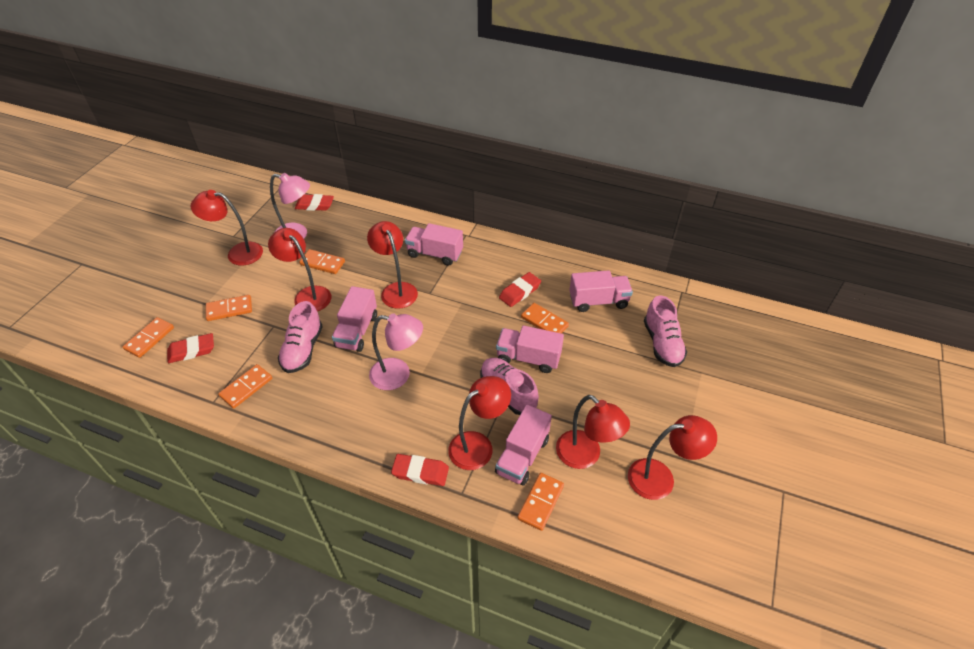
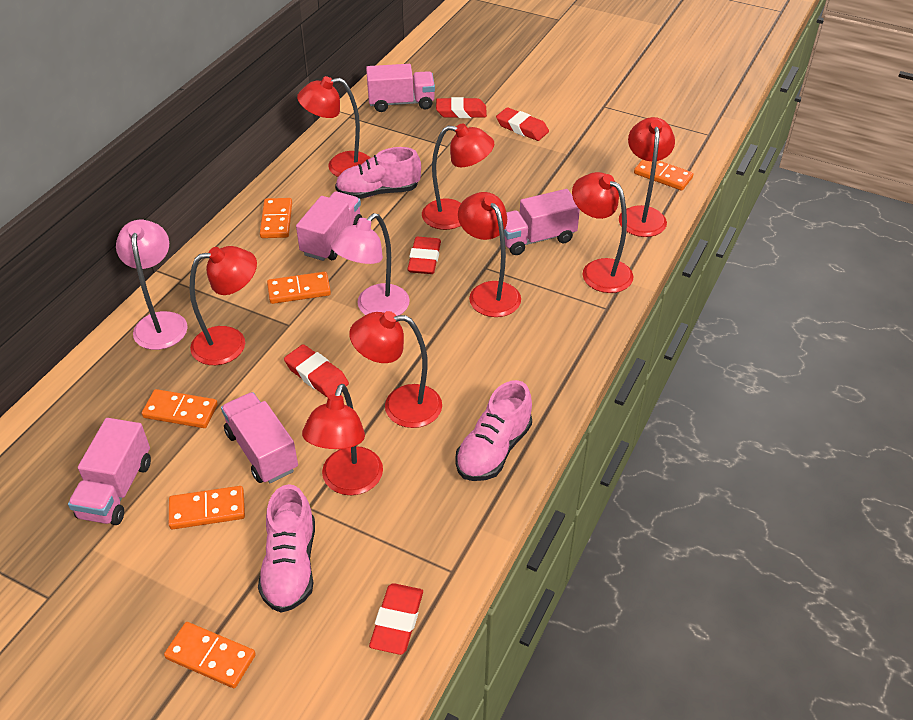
red eraser: 4 -> 5
red lamp: 6 -> 8

